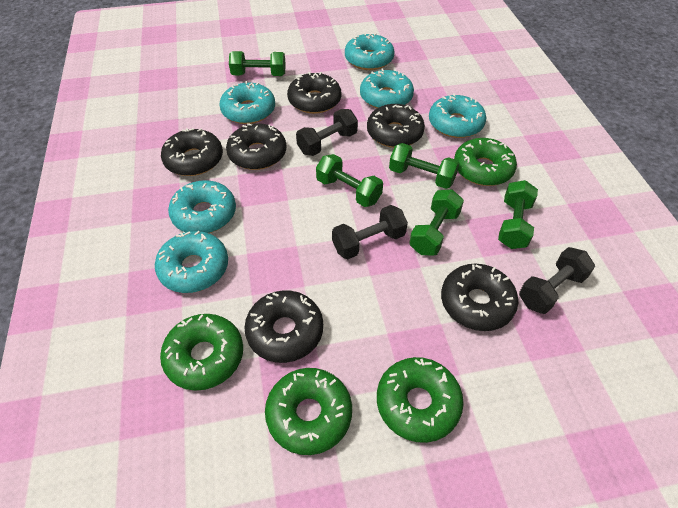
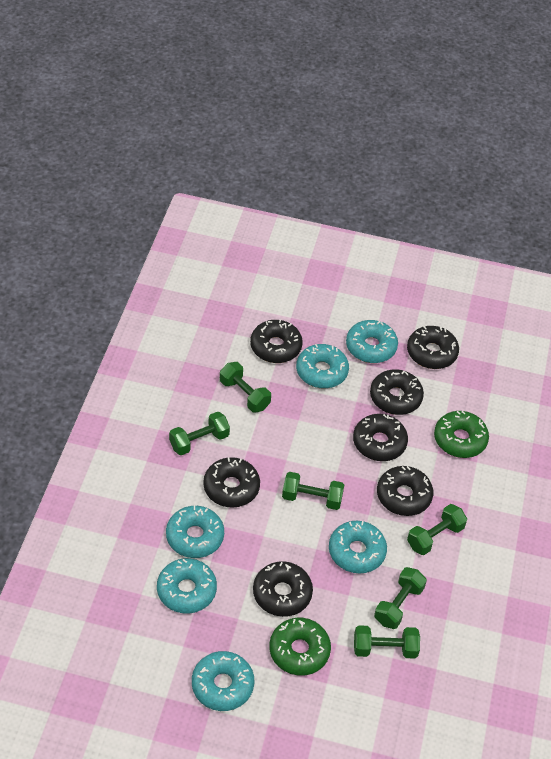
black donut: 6 -> 7
black dumbbell: 3 -> 0
green donut: 4 -> 2
green dumbbell: 5 -> 6

